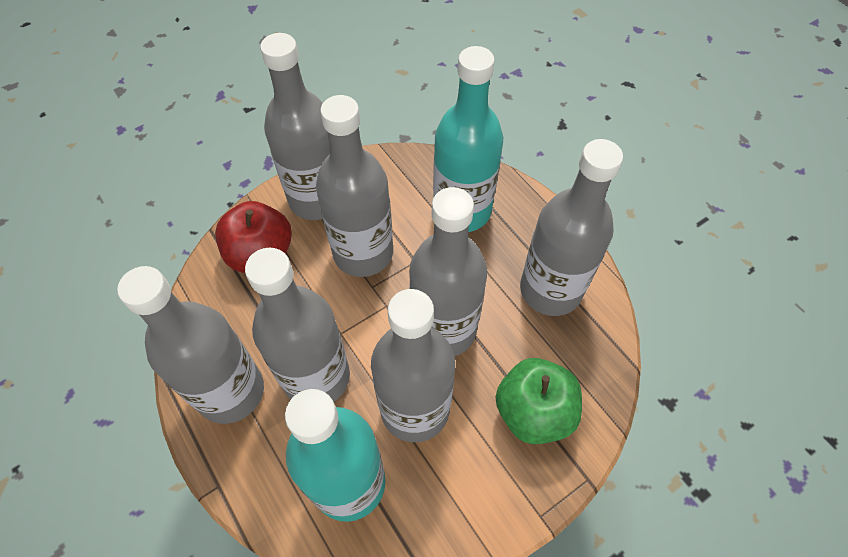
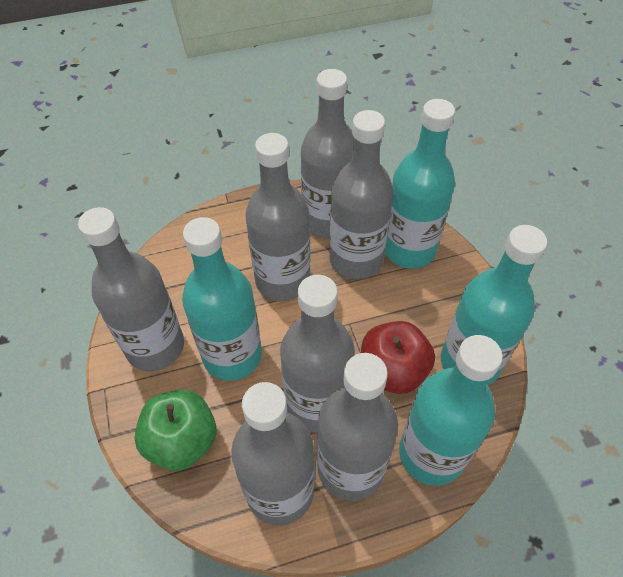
turquoise bottle: 2 -> 4

